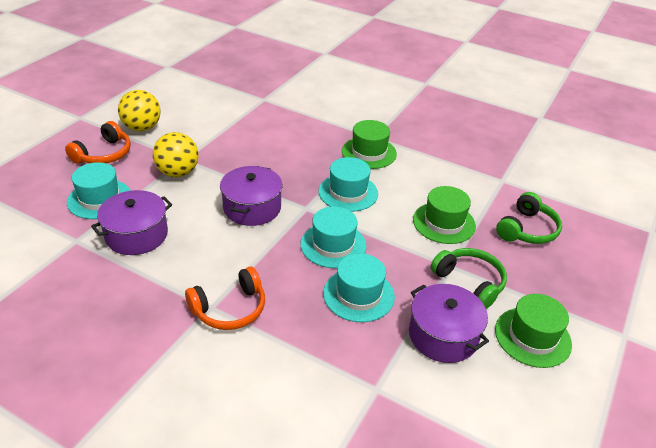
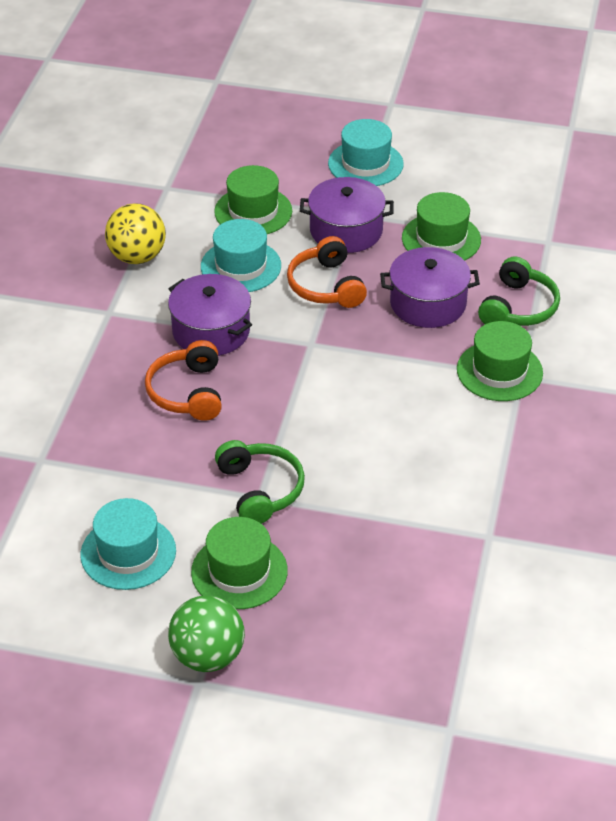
green ball: 0 -> 1
green hat: 3 -> 4
turquoise hat: 4 -> 3
yellow ball: 2 -> 1

